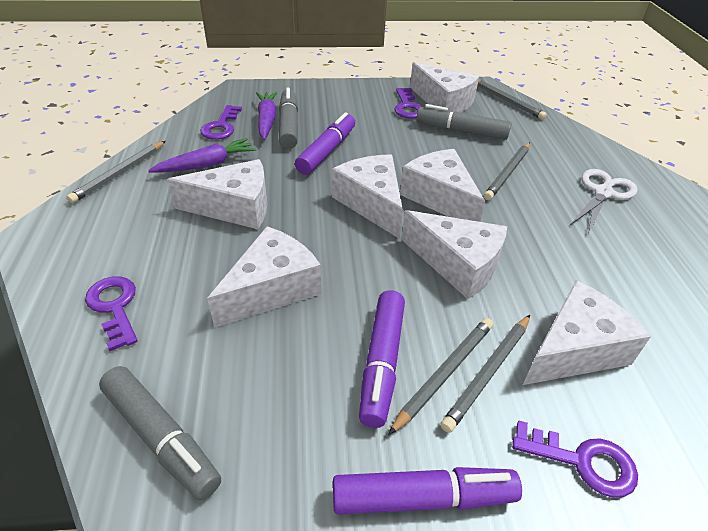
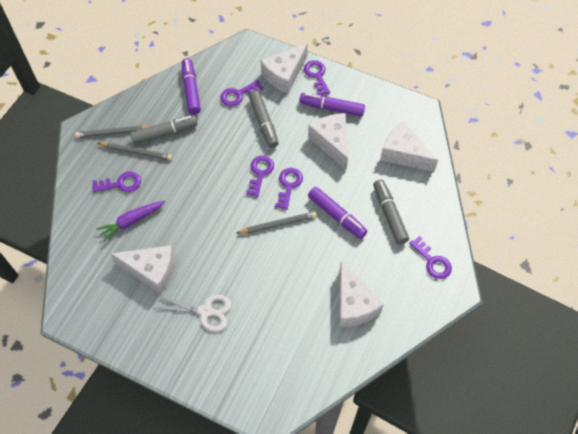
grey pencil: 5 -> 3
purple carrot: 2 -> 1
purple key: 4 -> 6
white cheese: 7 -> 5

